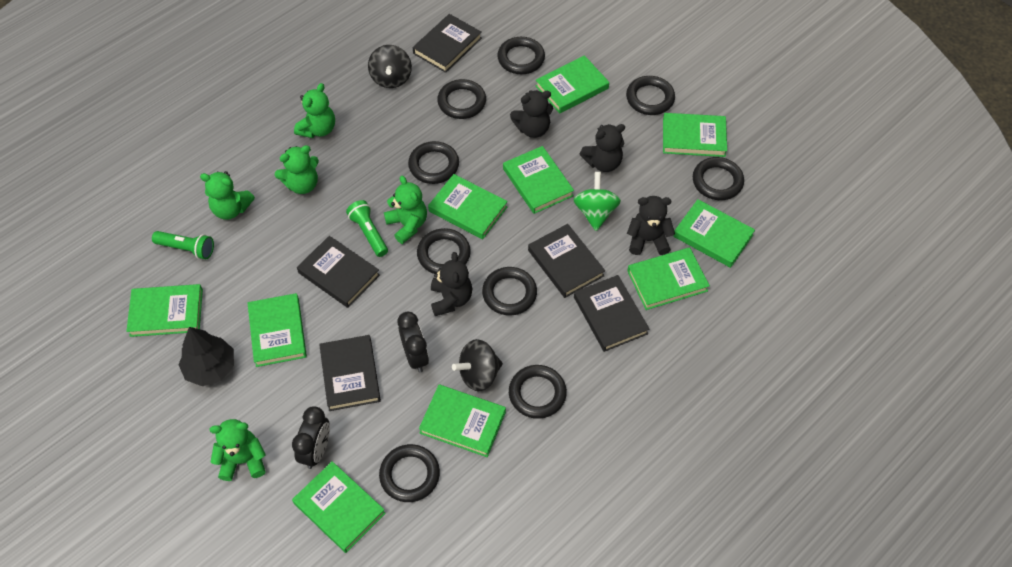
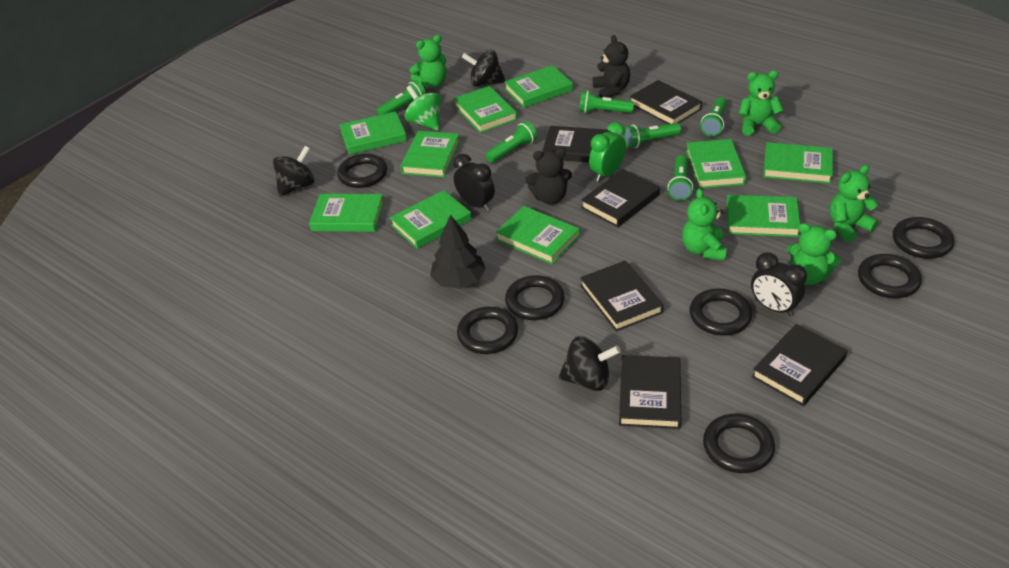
black book: 5 -> 6
black ring: 9 -> 7
black spinning top: 2 -> 3
black teddy bear: 4 -> 2
green clock: 0 -> 1
green flashlight: 2 -> 6

